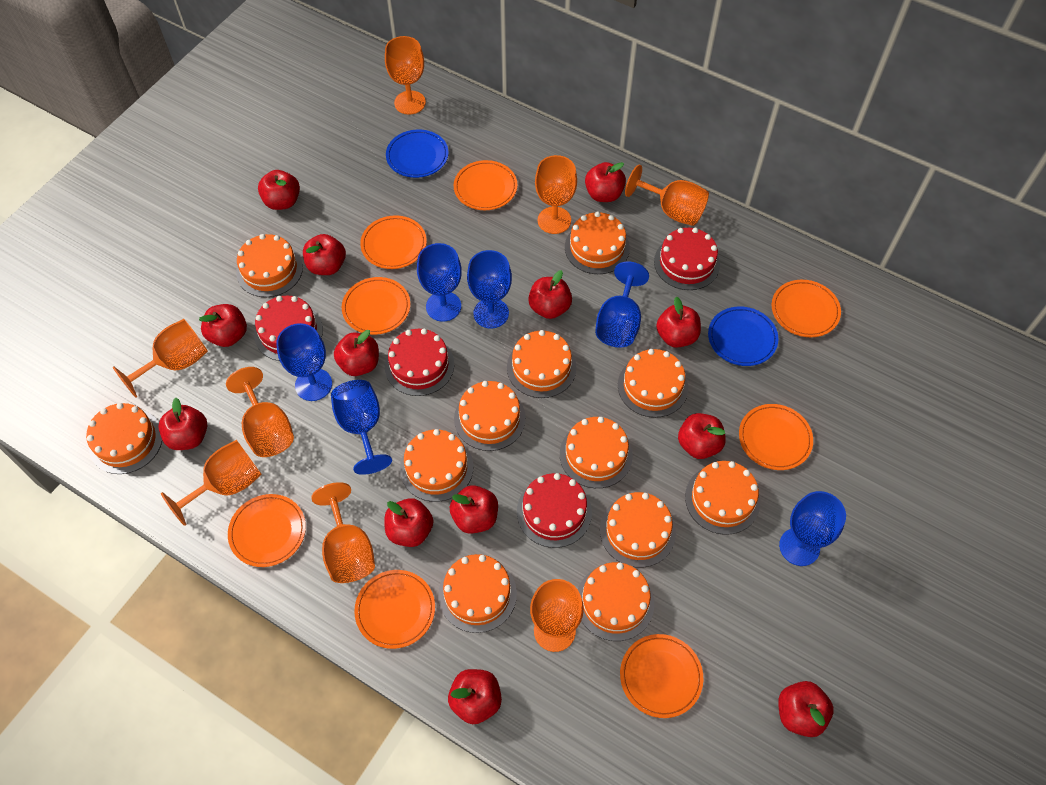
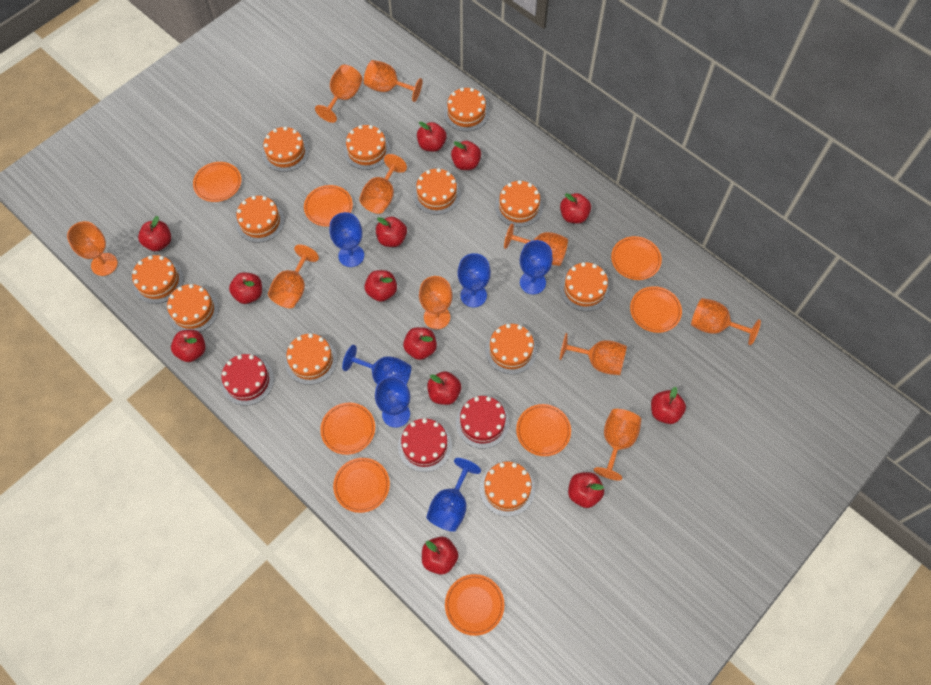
blue plate: 2 -> 0
orange goblet: 8 -> 10
red cake: 4 -> 3

